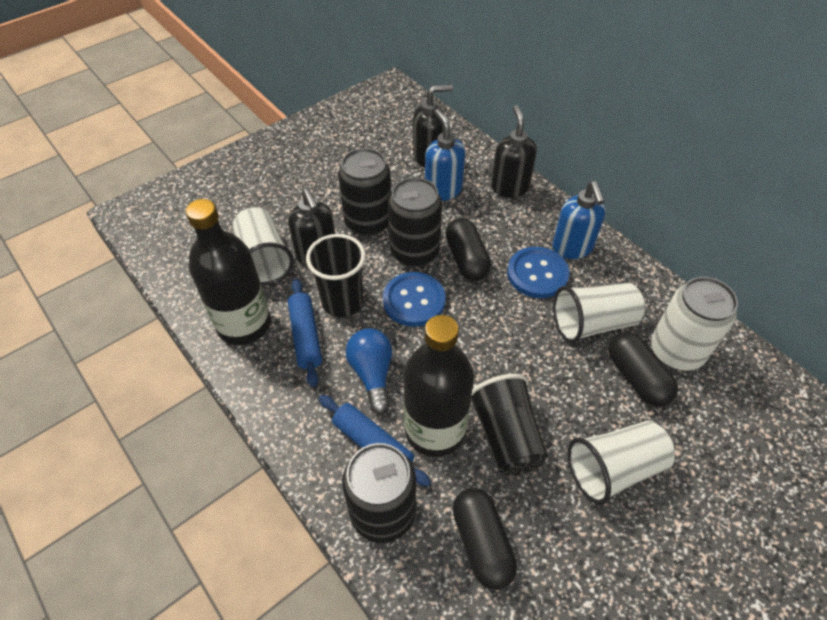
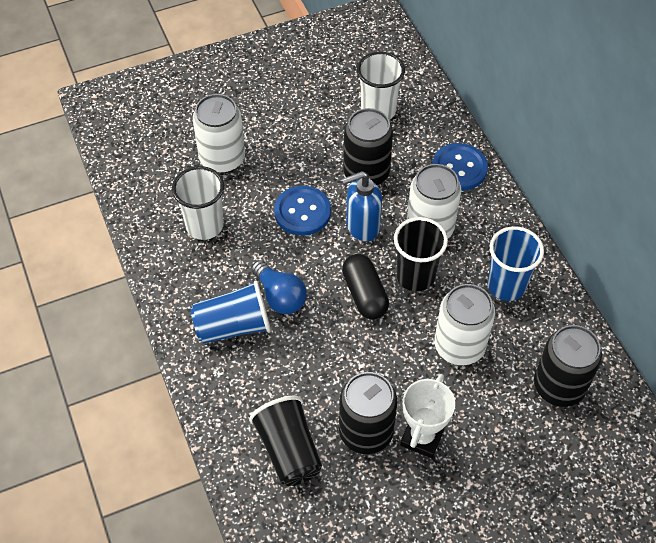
black bottle: 2 -> 0
black capsule: 3 -> 1
black soap dispenser: 3 -> 0
blue cup: 0 -> 2
blue rolling pin: 2 -> 0
blue soap dispenser: 2 -> 1
white can: 1 -> 3
white cup: 3 -> 2
white trophy: 0 -> 1

